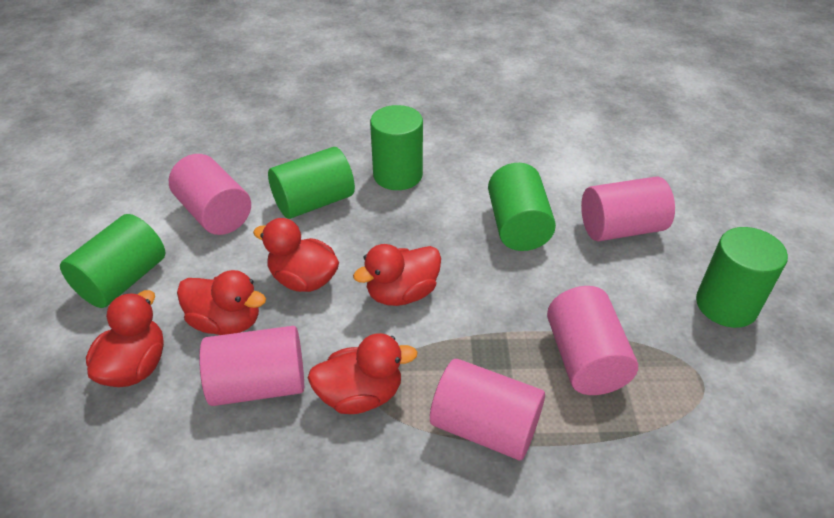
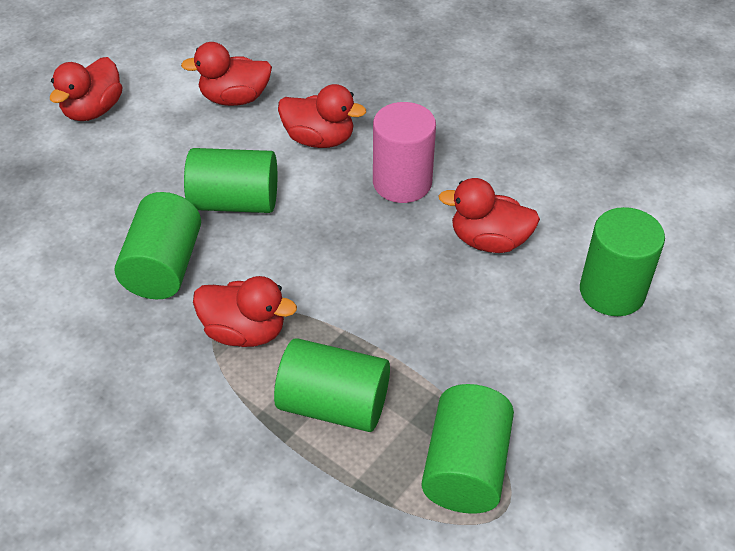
pink cylinder: 5 -> 1

